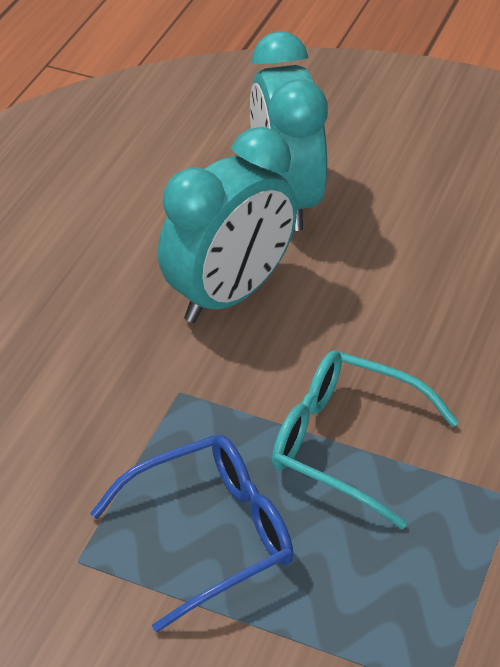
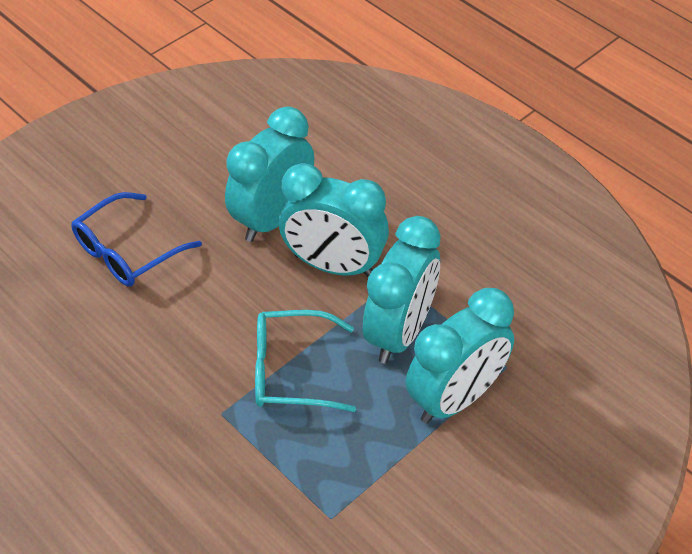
turquoise clock: 2 -> 4

